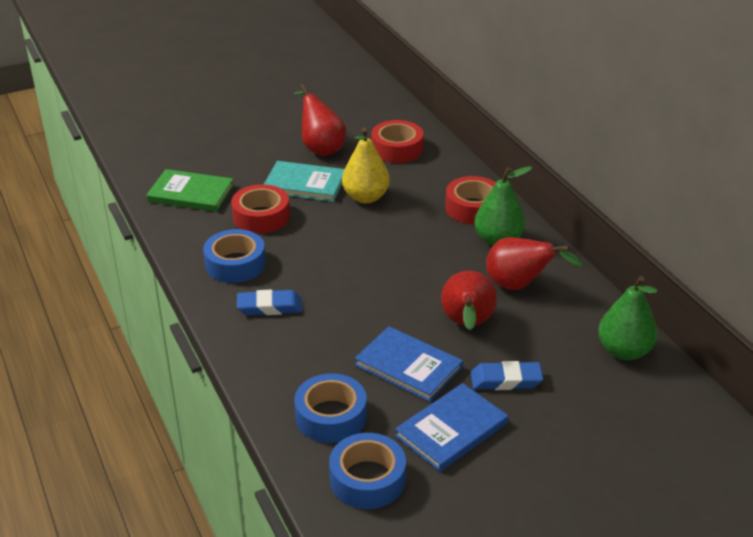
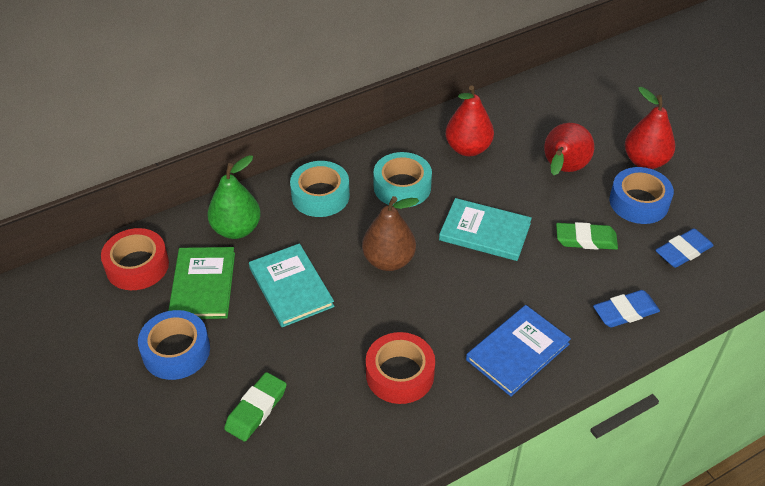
blue book: 2 -> 1
blue tape: 3 -> 2
brown pear: 0 -> 1
green eraser: 0 -> 2
green pear: 2 -> 1
red tape: 3 -> 2
turquoise book: 1 -> 2
turquoise tape: 0 -> 2
yellow pear: 1 -> 0

